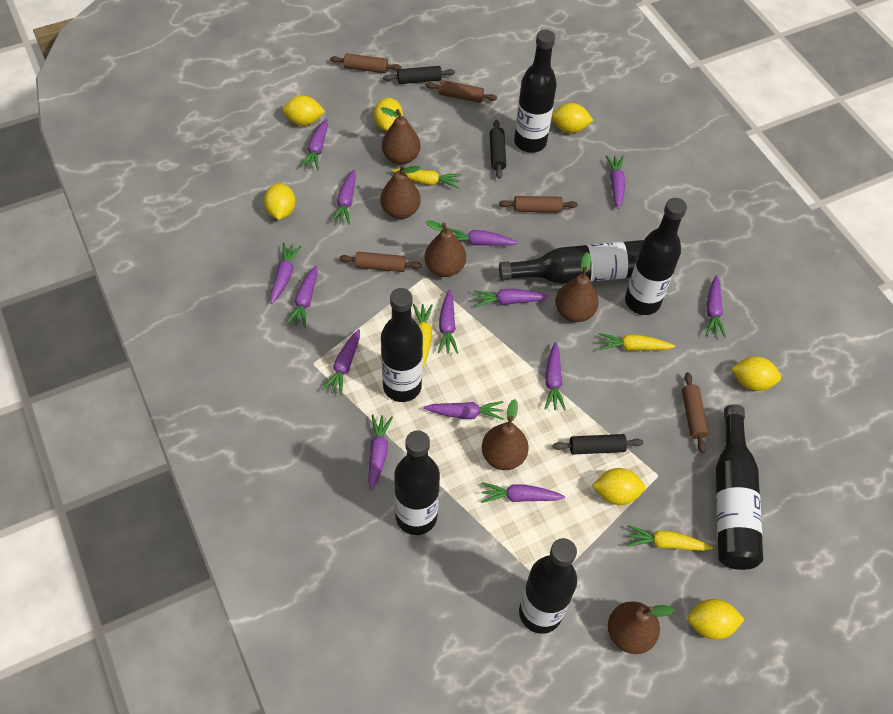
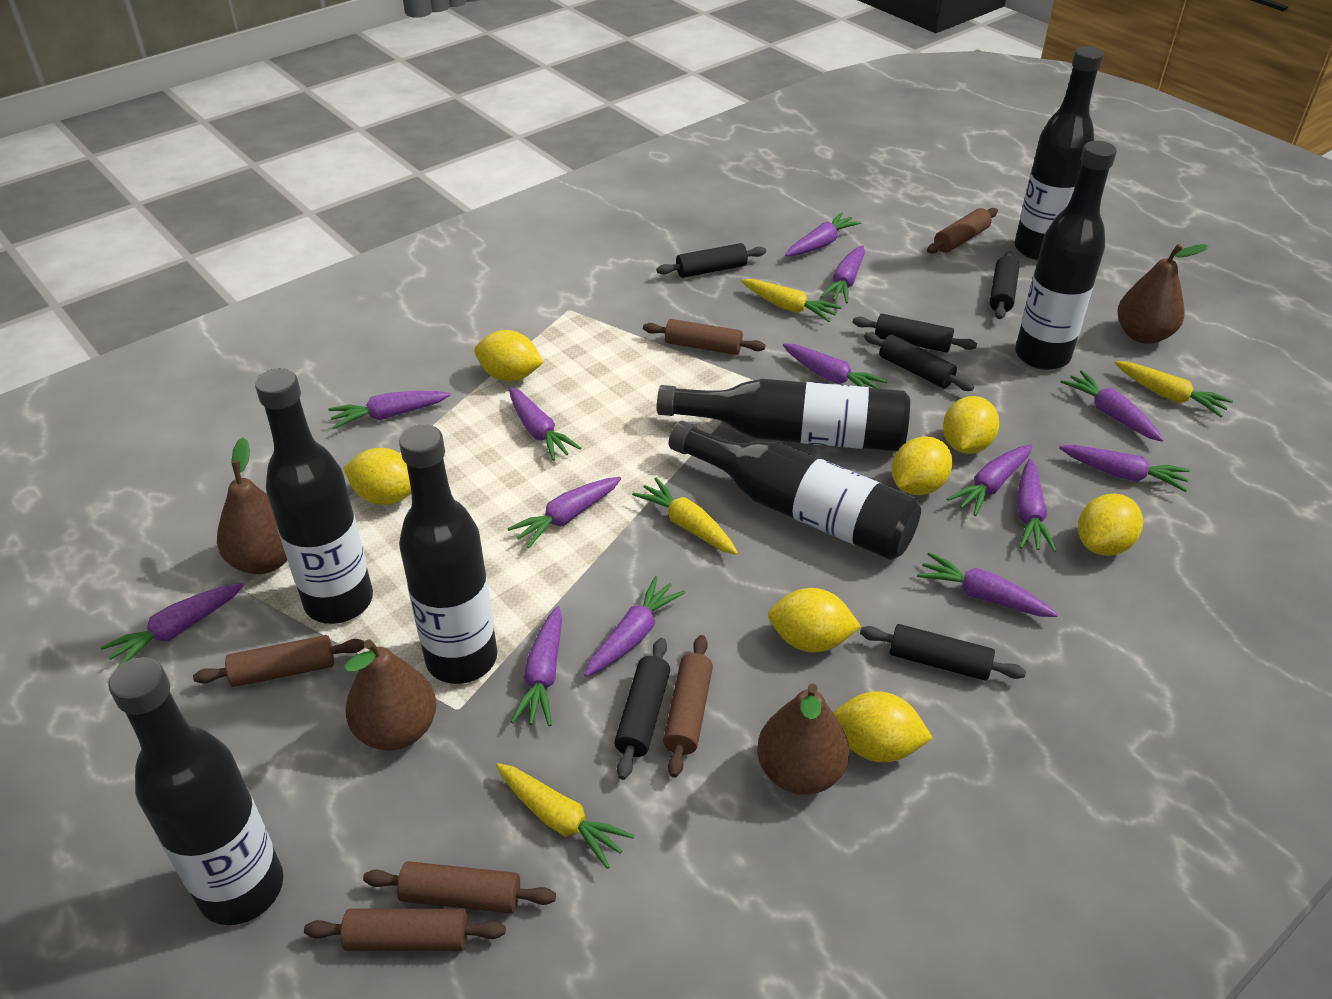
black rolling pin: 3 -> 6
brown pear: 6 -> 4
brown rolling pin: 5 -> 6

